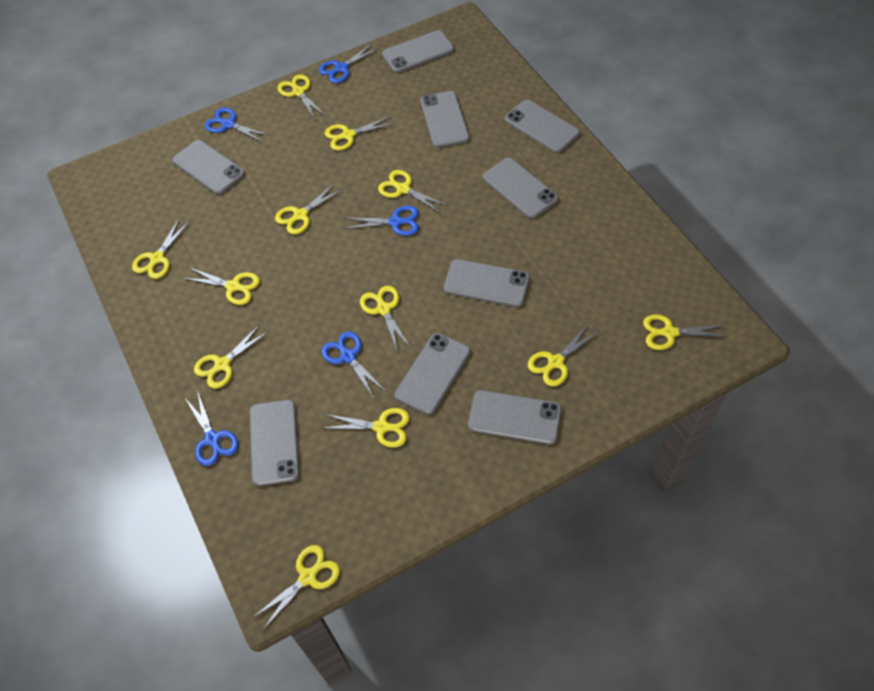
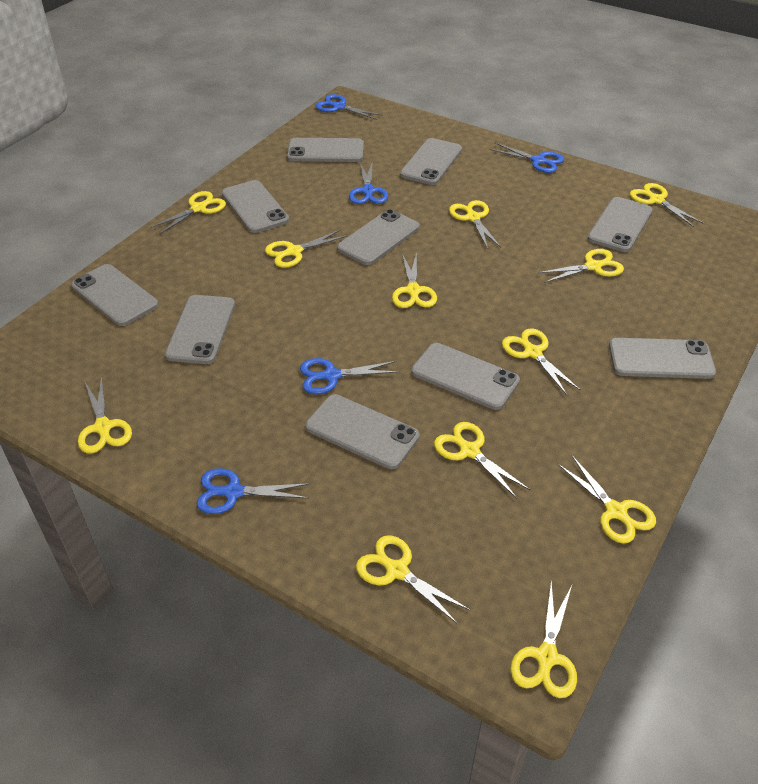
grey phone: 9 -> 10

